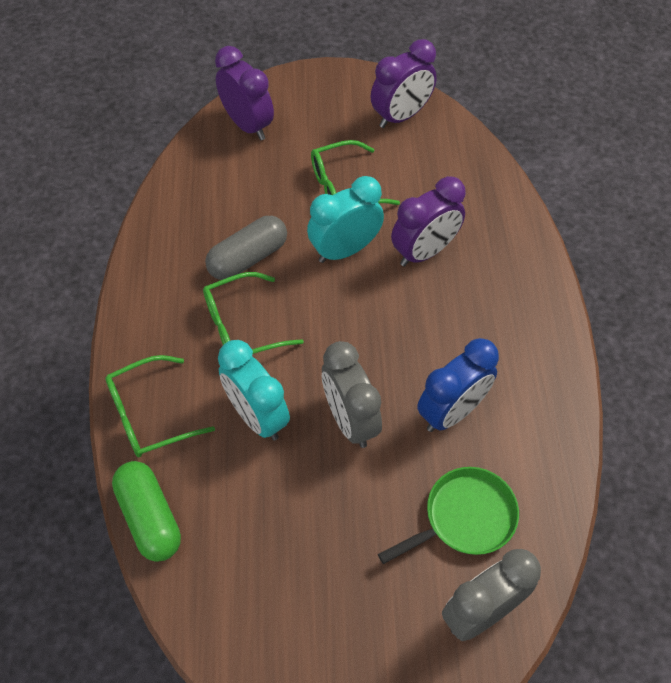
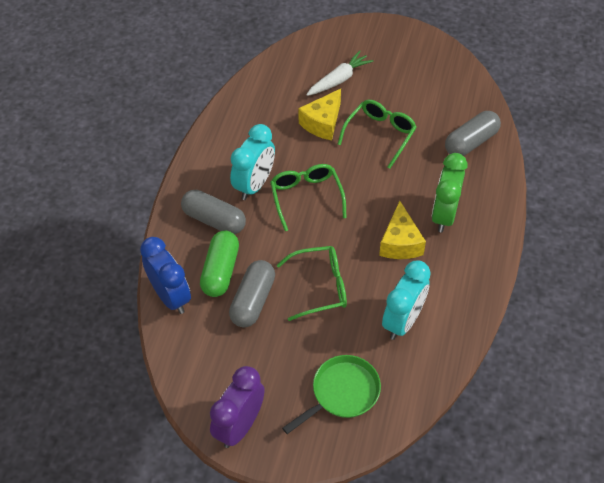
green clock: 0 -> 1
grey capsule: 1 -> 3
grey clock: 2 -> 0
purple clock: 3 -> 1
white carrot: 0 -> 1
yellow cheese: 0 -> 2

